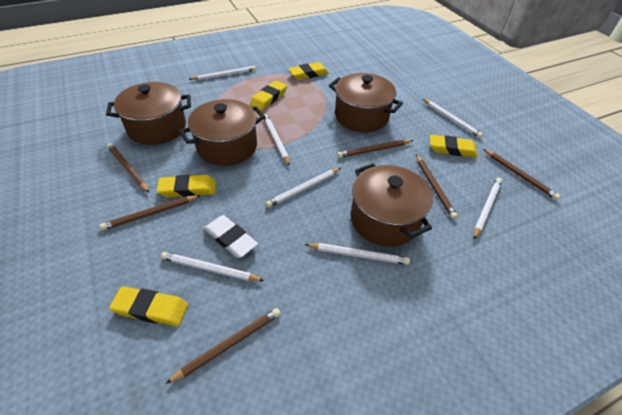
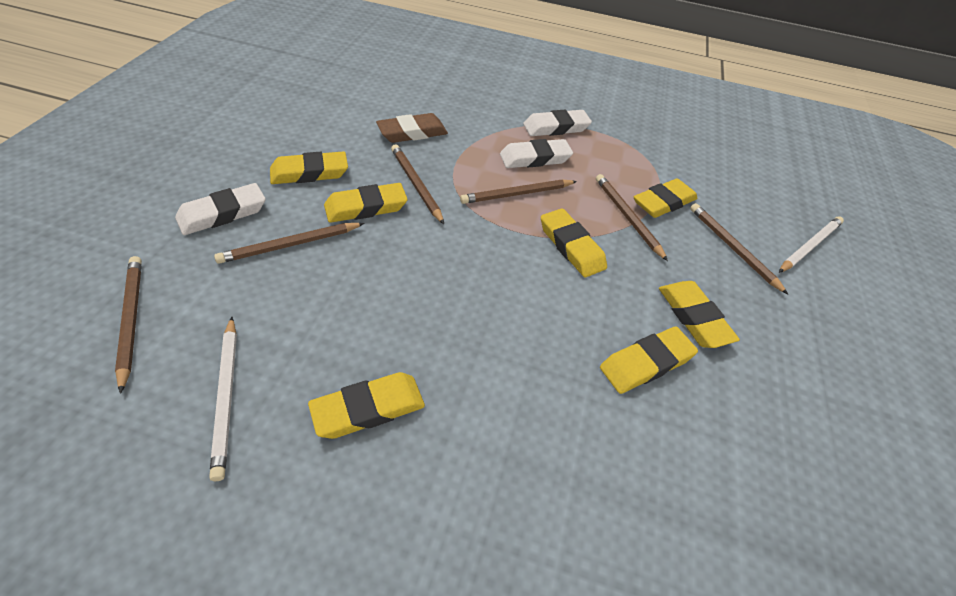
brown eraser: 0 -> 1
brown pot: 4 -> 0
white eraser: 1 -> 3
white pencil: 7 -> 2
yellow eraser: 5 -> 7

